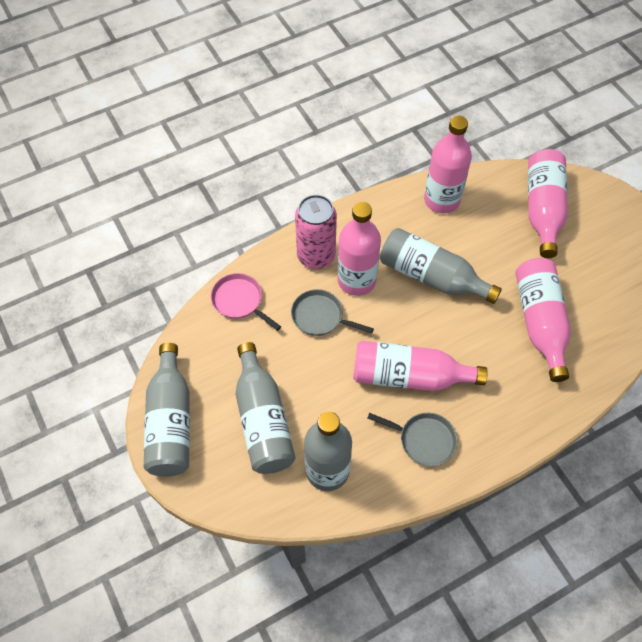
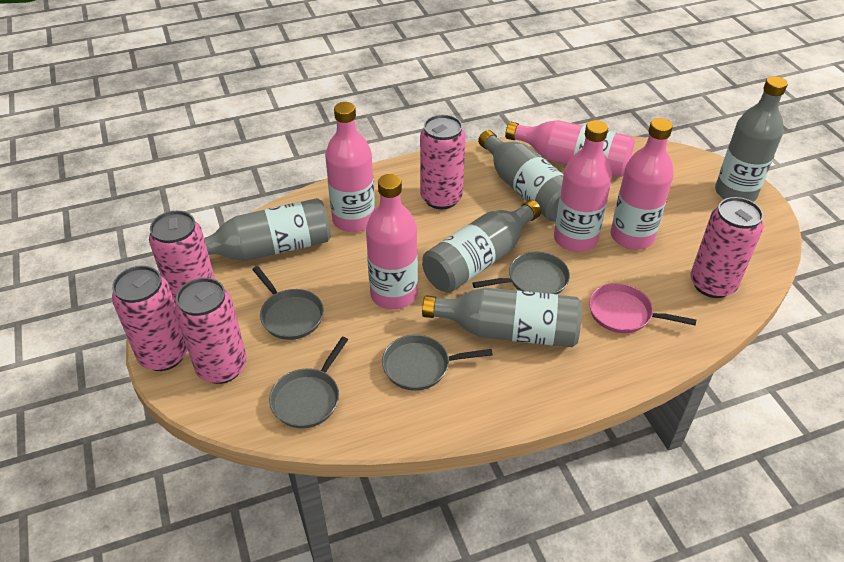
grey bottle: 4 -> 5
grey pan: 2 -> 4
pink can: 1 -> 5

